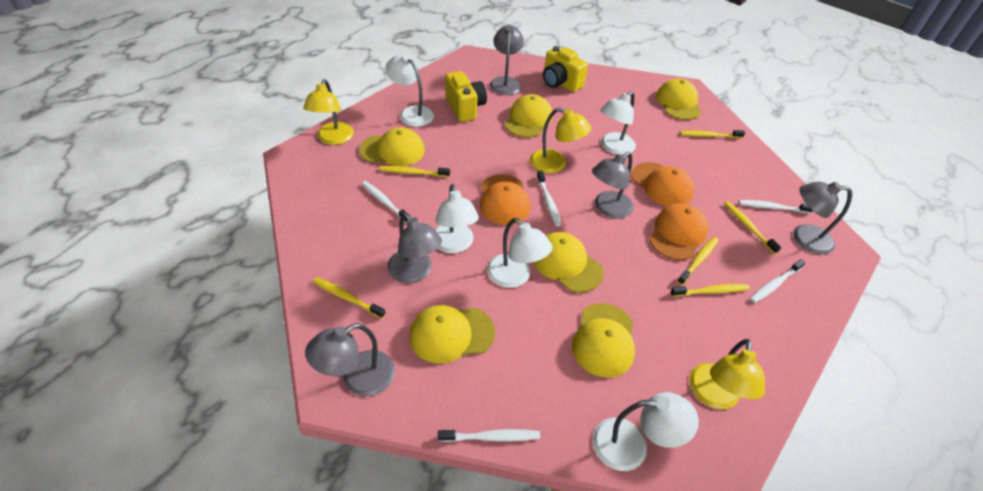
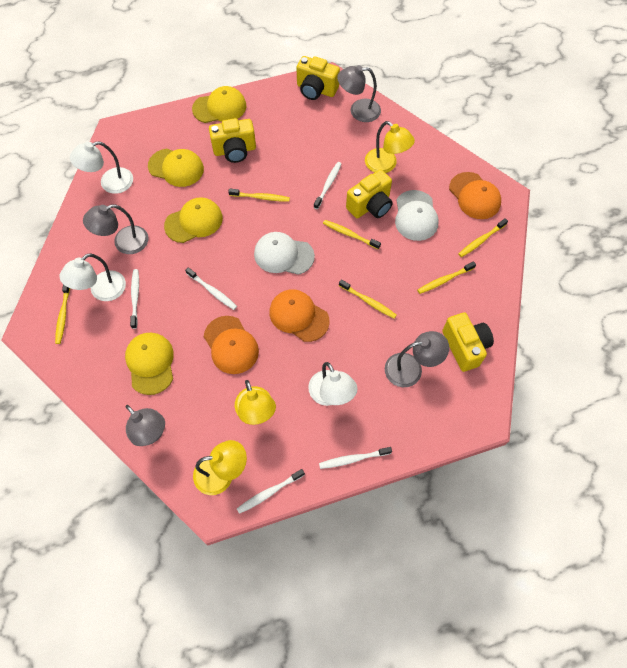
grey lamp: 5 -> 4
white cap: 0 -> 2
white lamp: 5 -> 3
yellow camera: 2 -> 4
yellow cap: 6 -> 4

